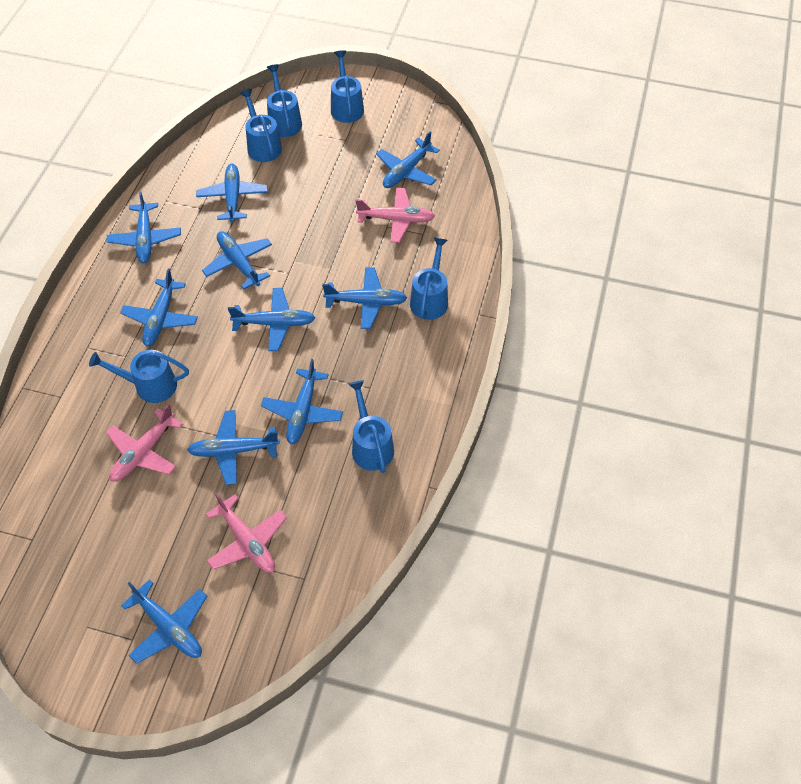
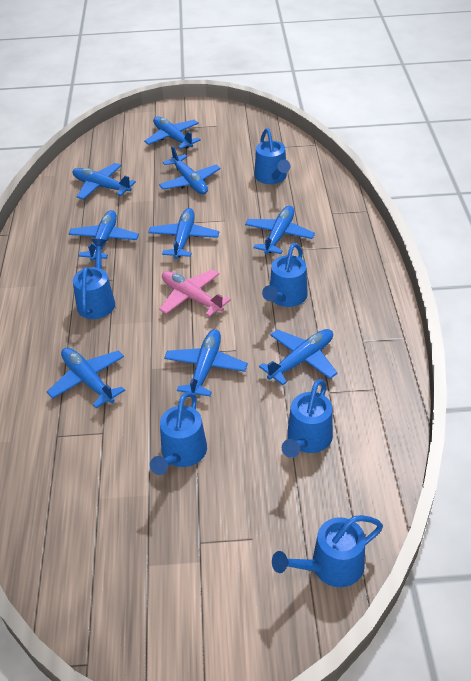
blue plane: 10 -> 9
pink plane: 3 -> 1

